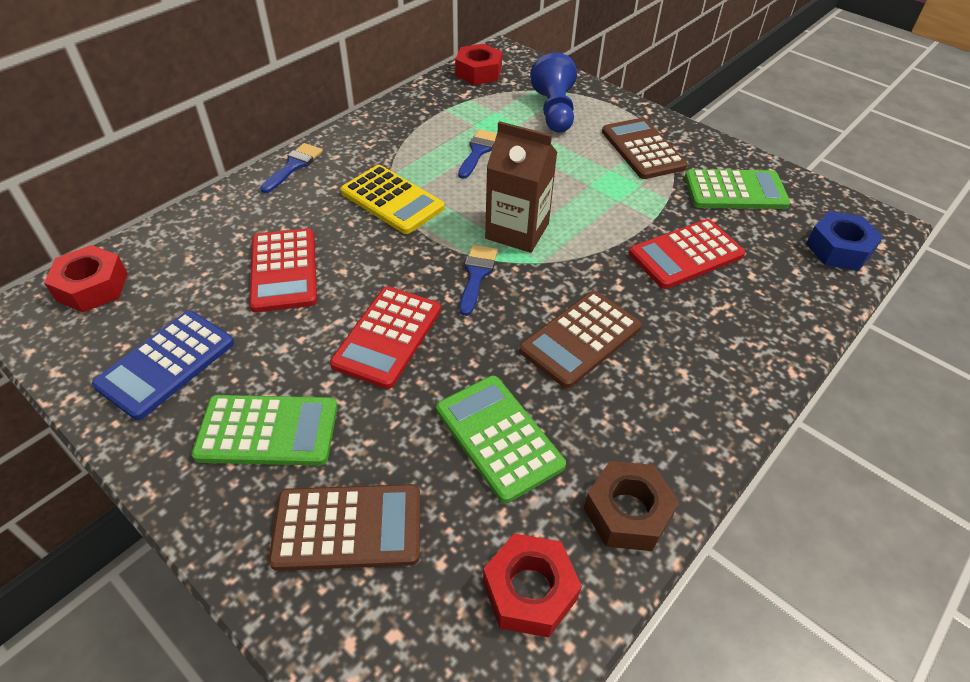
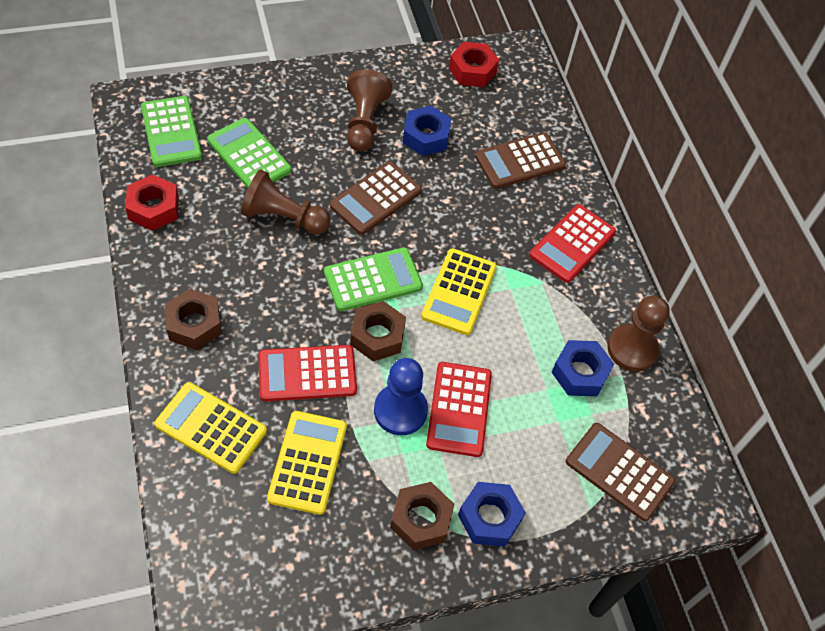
blue brush: 3 -> 0
blue calculator: 1 -> 0
blue nut: 1 -> 3
brown carton: 1 -> 0
brown nut: 1 -> 3
brown pawn: 0 -> 3
red nut: 3 -> 2
yellow calculator: 1 -> 3

